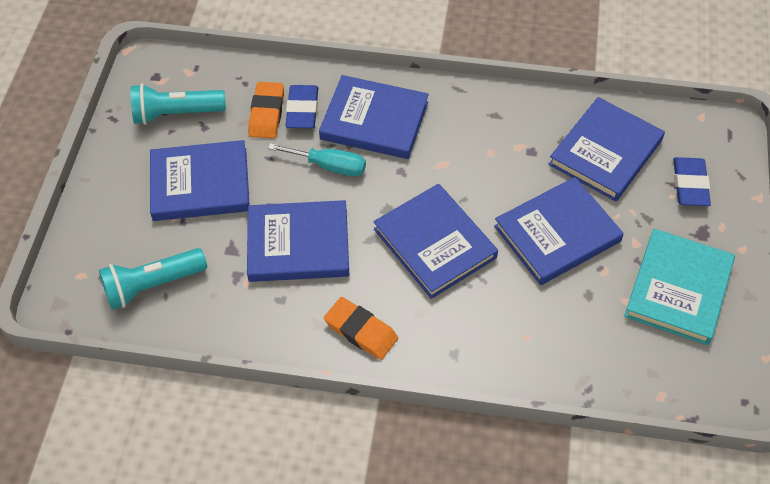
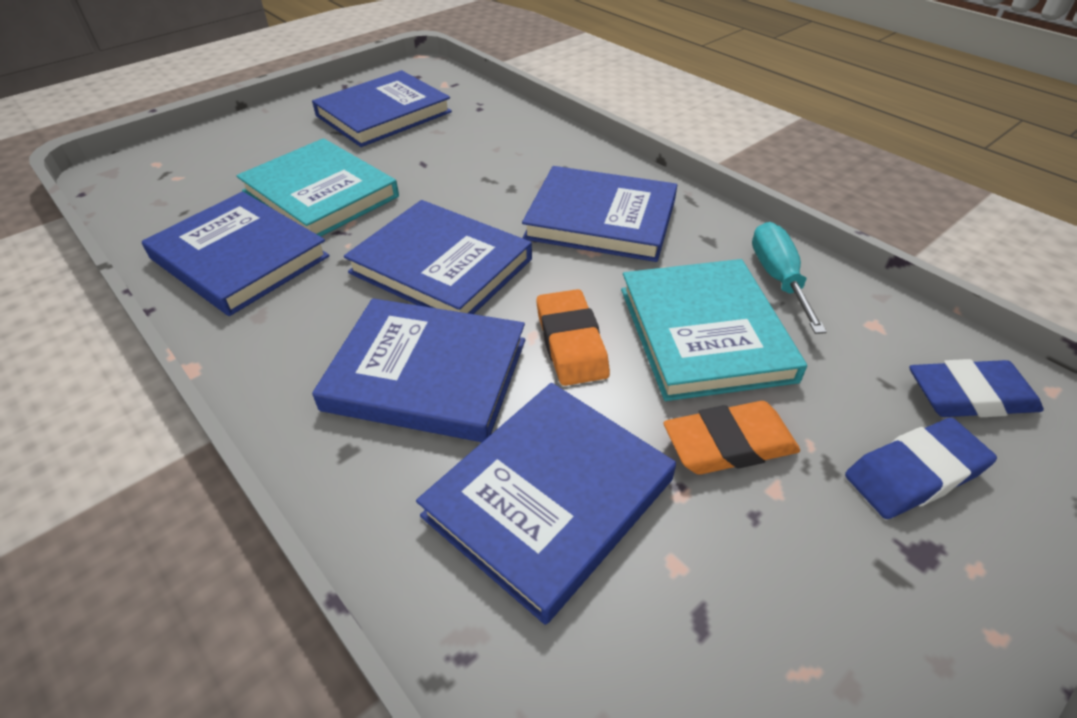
turquoise book: 1 -> 2
turquoise flashlight: 2 -> 0

